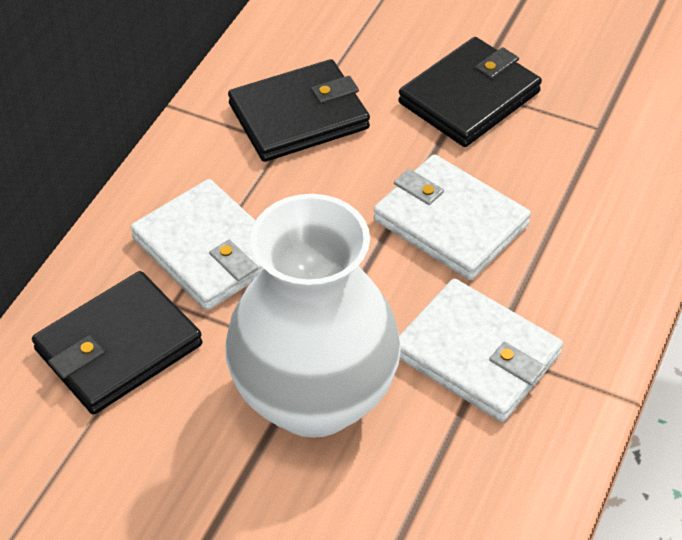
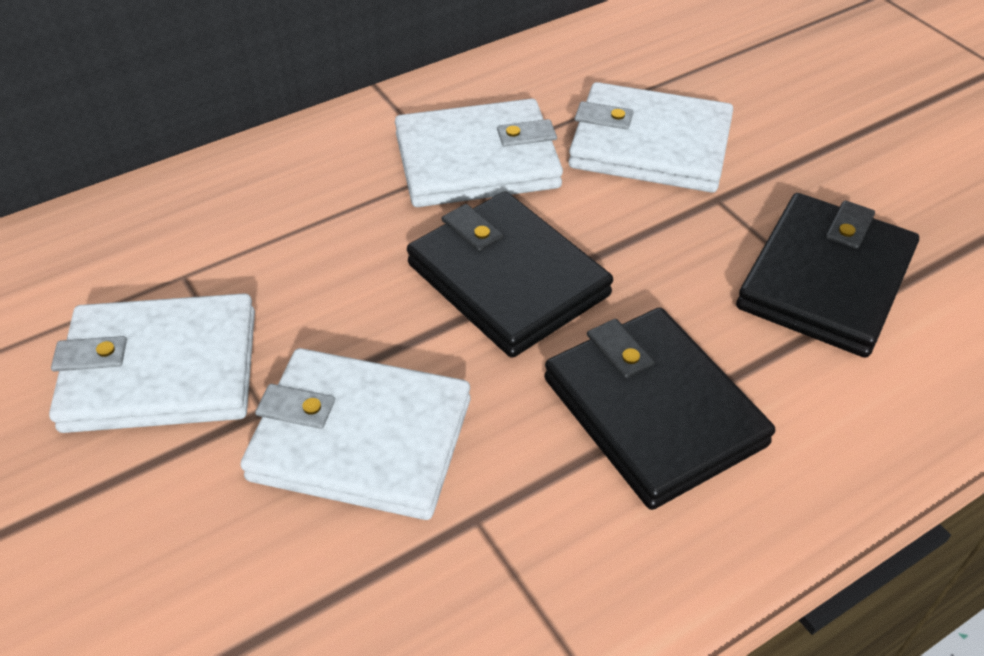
white vase: 1 -> 0
white wallet: 3 -> 4

